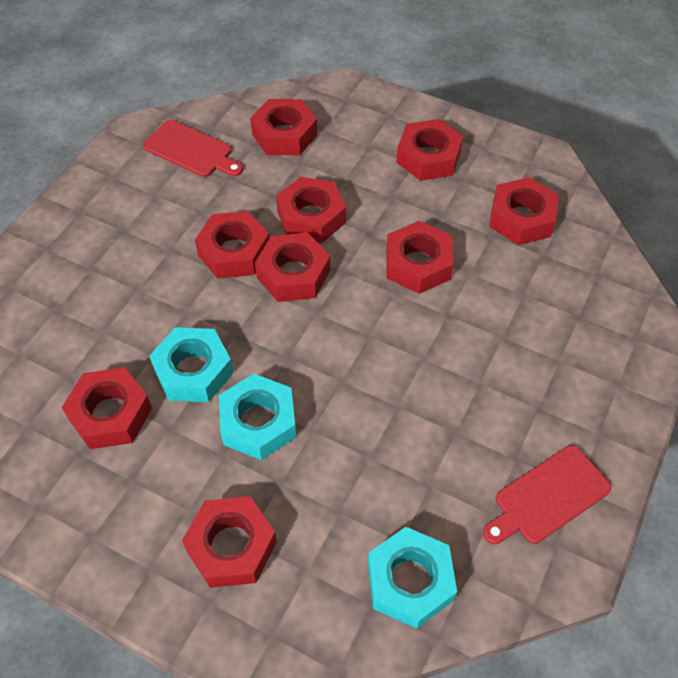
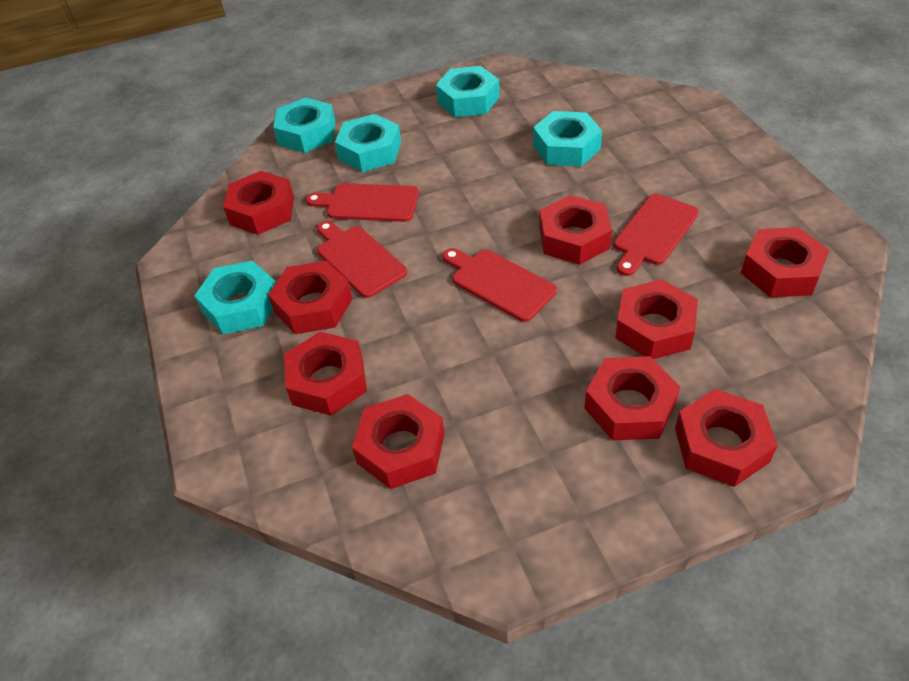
red cutting board: 2 -> 4
turquoise nut: 3 -> 5

